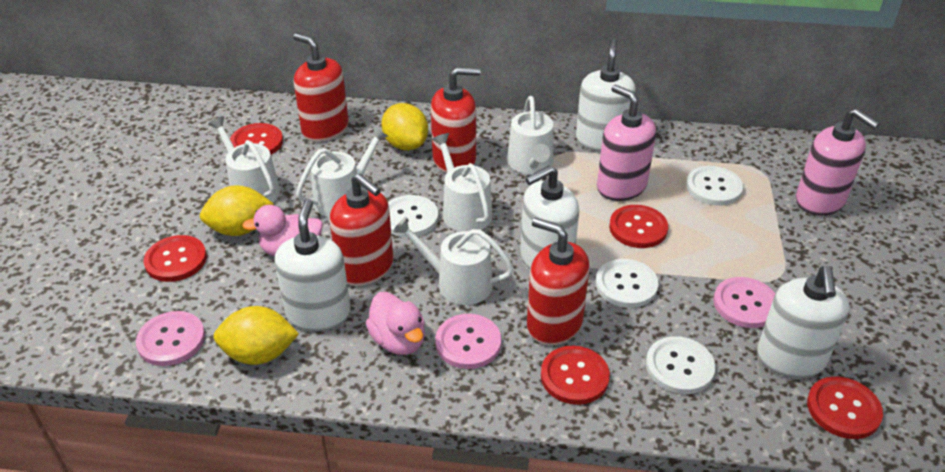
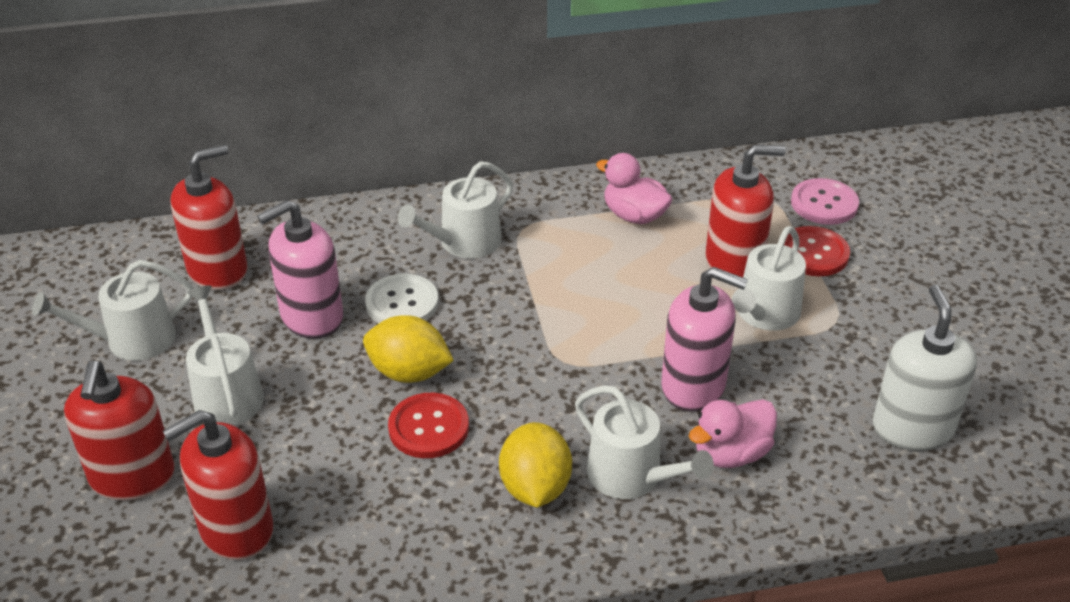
pink button: 3 -> 1
red button: 5 -> 2
white button: 4 -> 1
white soap dispenser: 4 -> 1
yellow lemon: 3 -> 2

